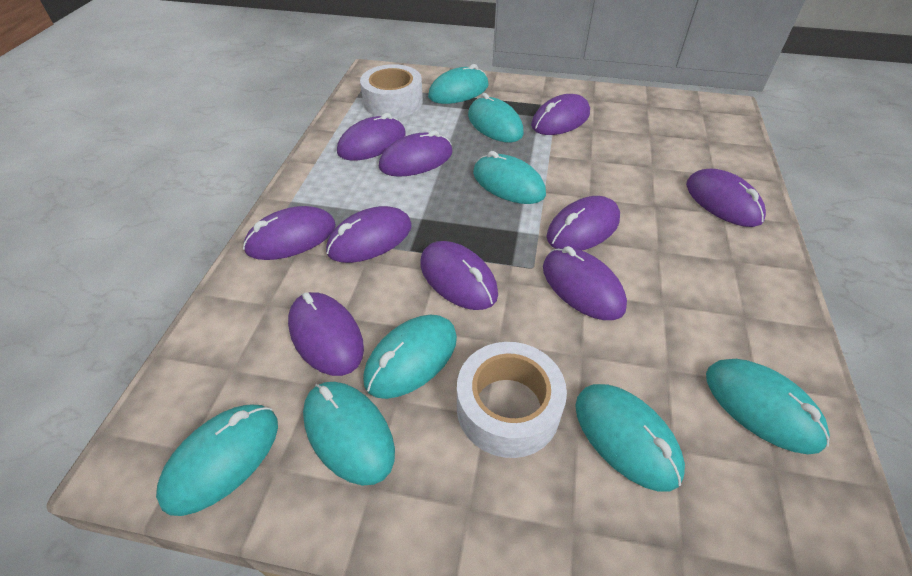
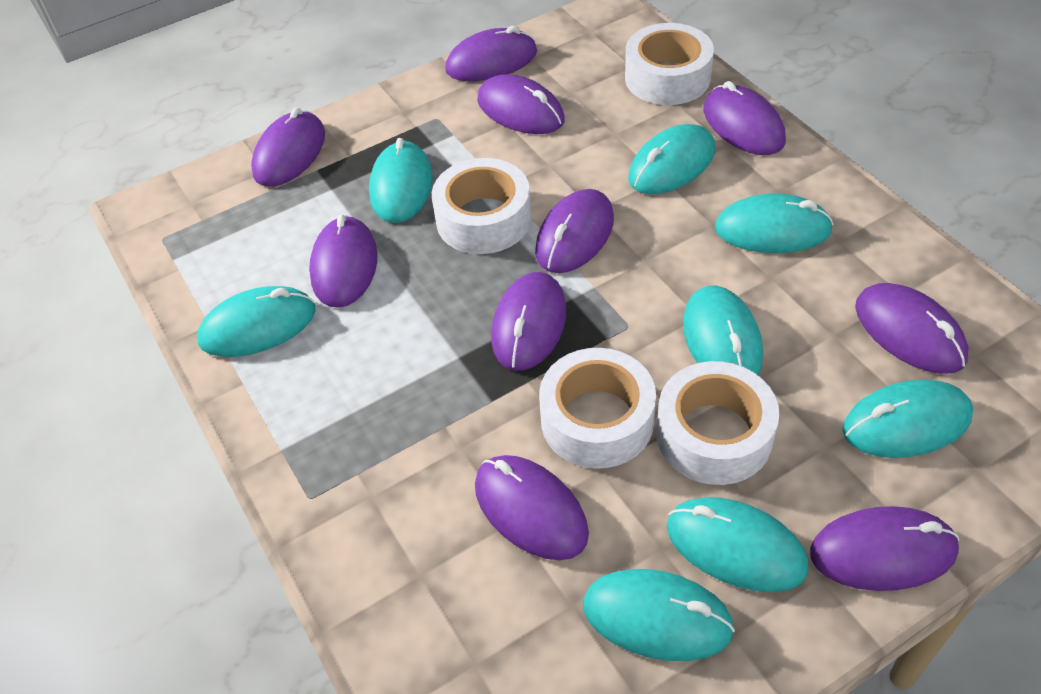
white tape: 2 -> 4

